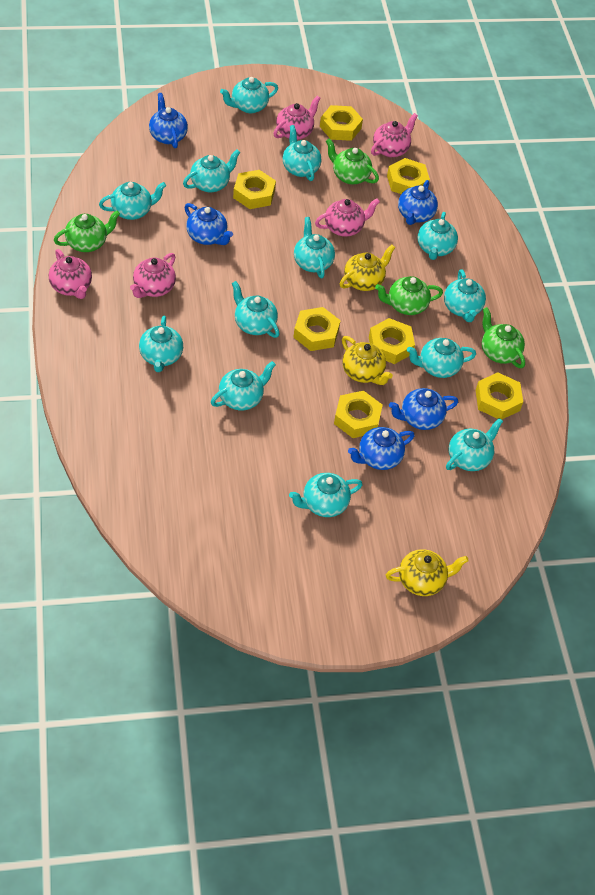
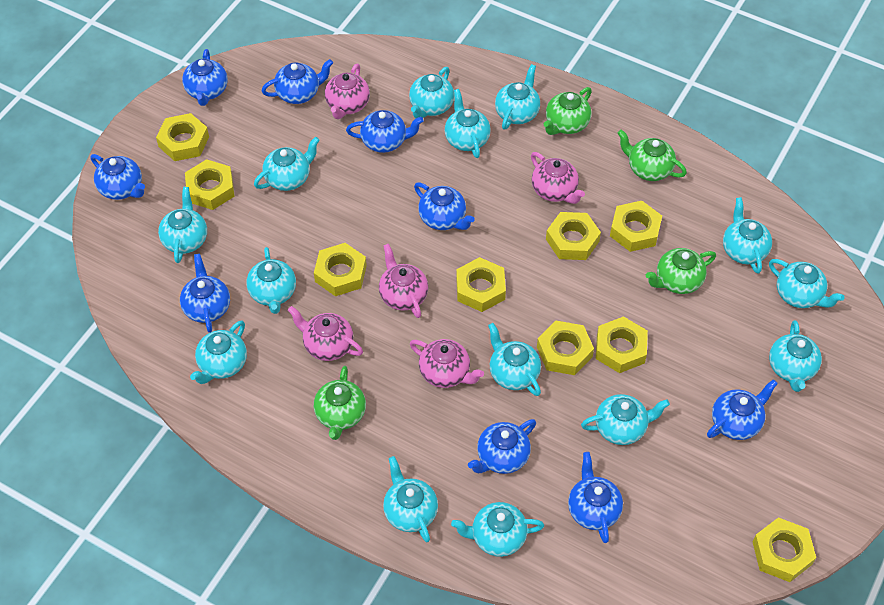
blue teapot: 5 -> 9
turquoise teapot: 13 -> 14
yellow nut: 7 -> 9
yellow teapot: 3 -> 0

